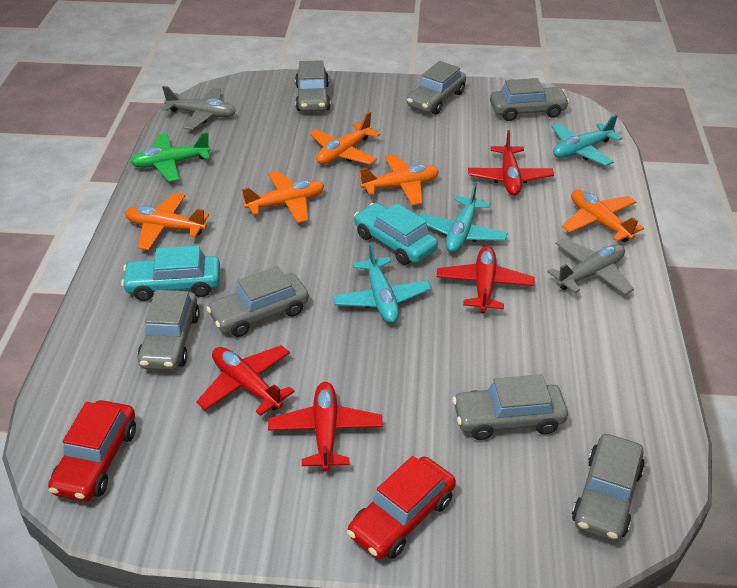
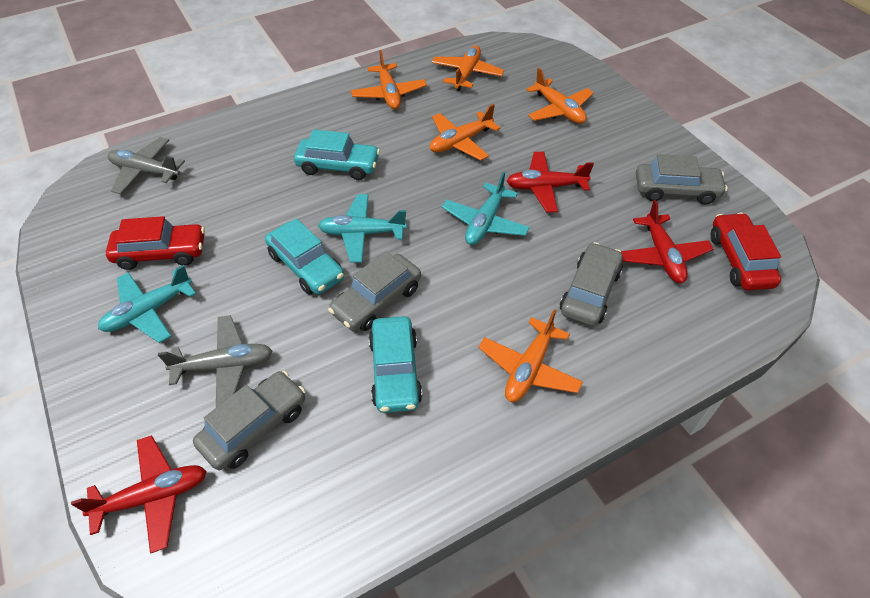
green plane: 1 -> 0
grey car: 7 -> 4
red plane: 4 -> 3
turquoise car: 2 -> 3

